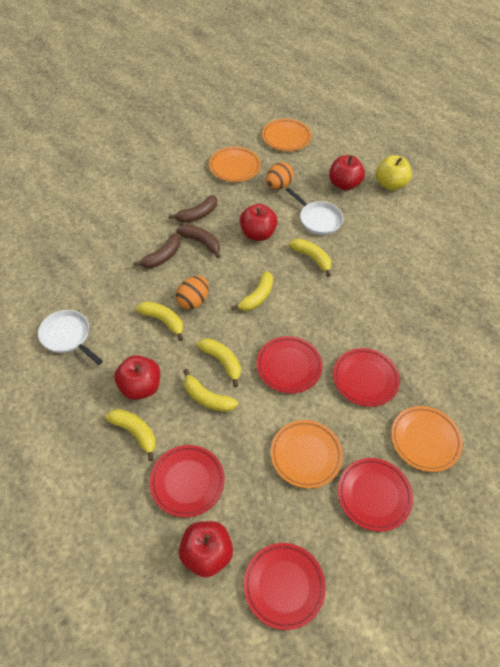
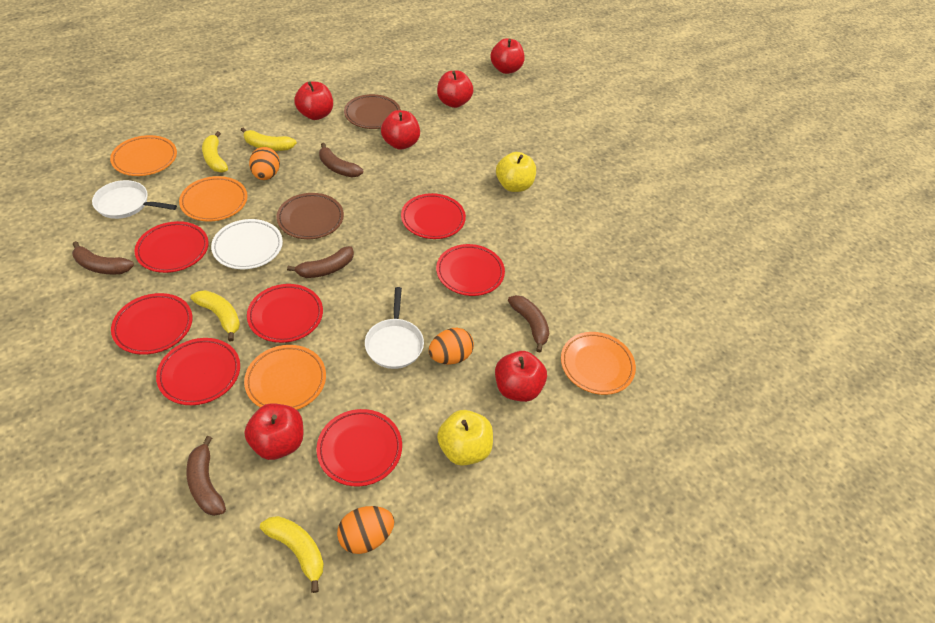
brown banana: 3 -> 5
brown plate: 0 -> 2
orange egg: 2 -> 3
red apple: 4 -> 6
red plate: 5 -> 7
white plate: 0 -> 1
yellow apple: 1 -> 2
yellow banana: 6 -> 4

